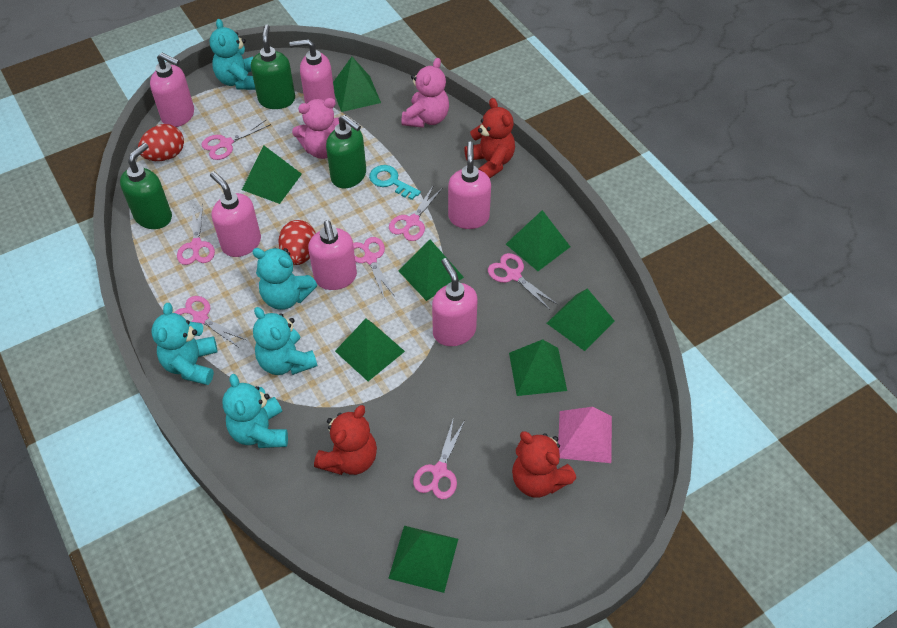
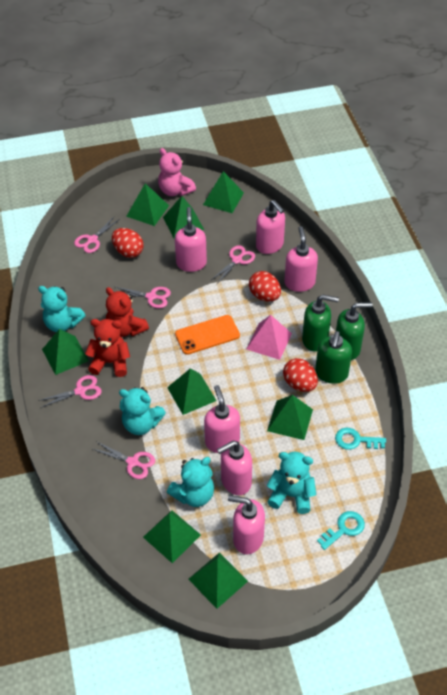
orange phone: 0 -> 1
pink scissors: 7 -> 5
pink teddy bear: 2 -> 1
red egg: 2 -> 3
red teddy bear: 3 -> 2
turquoise key: 1 -> 2
turquoise teddy bear: 5 -> 4

